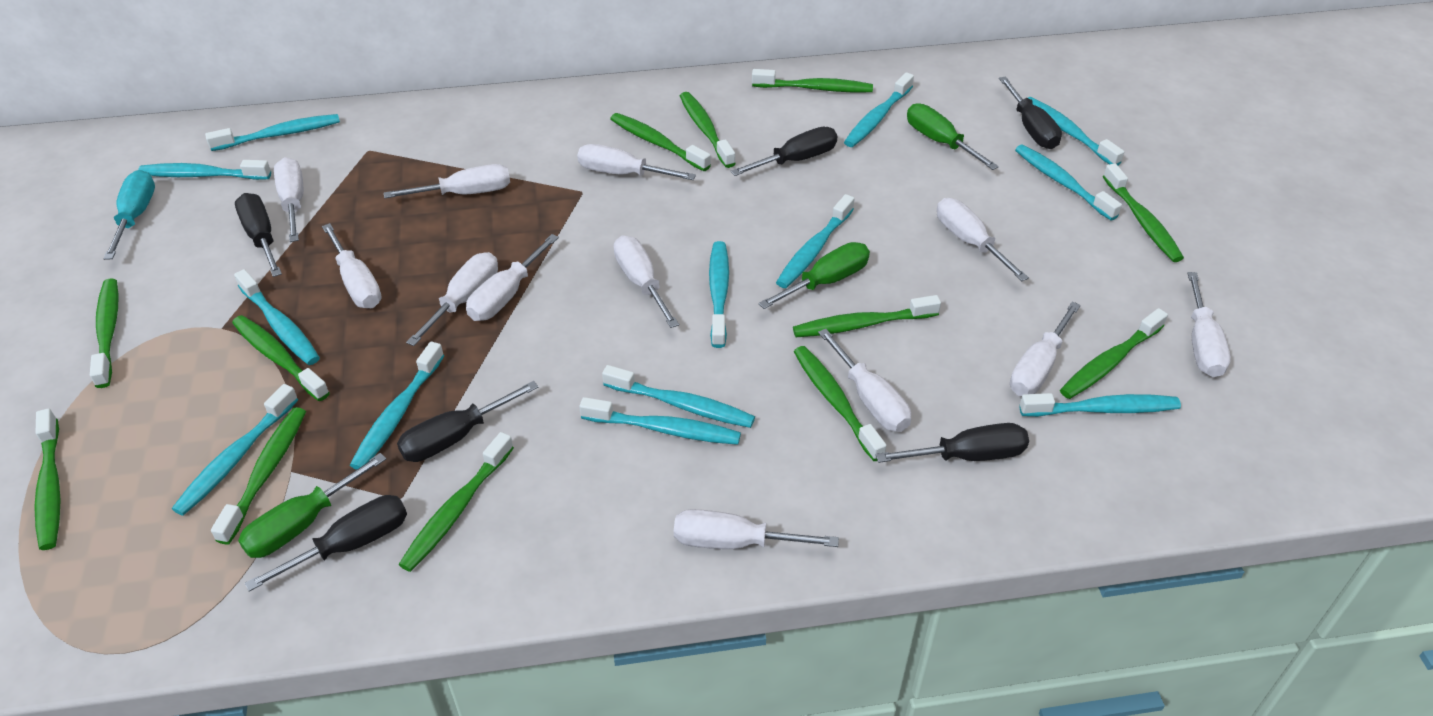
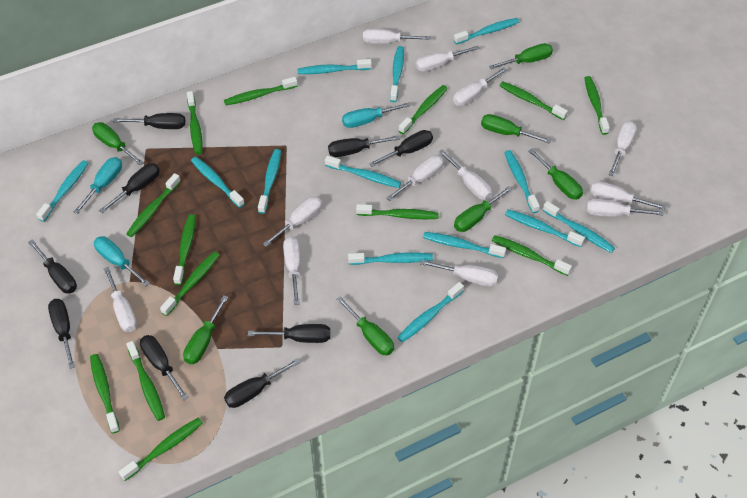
black screwdriver: 6 -> 9
green screwdriver: 3 -> 7
green toothbrush: 12 -> 13
turquoise screwdriver: 1 -> 3

